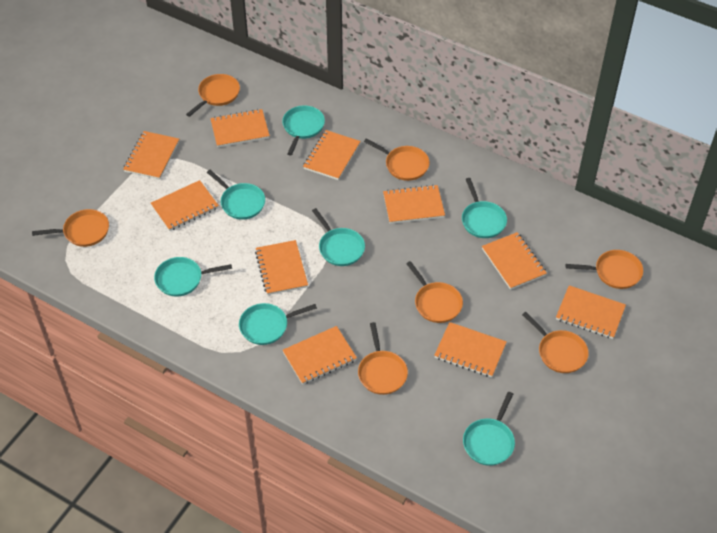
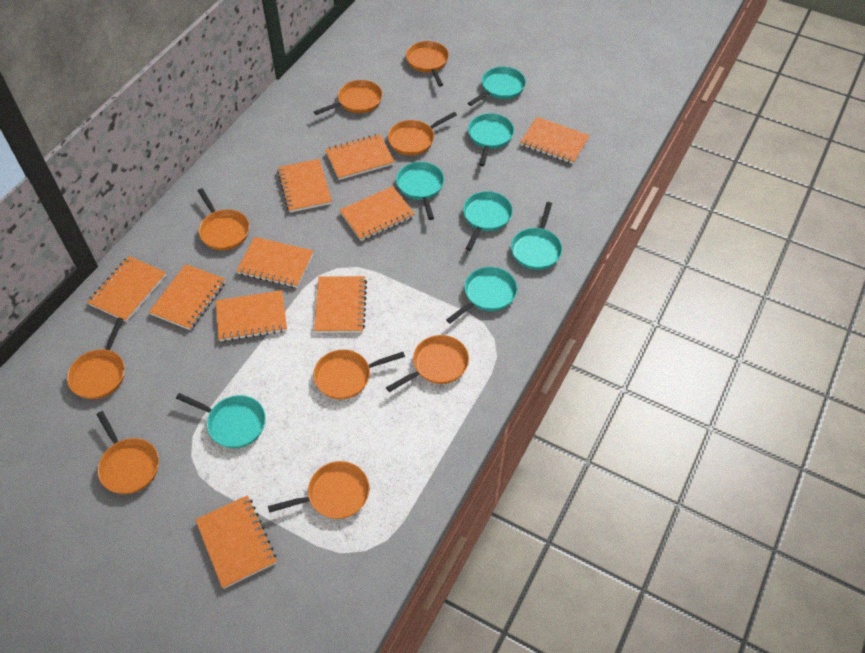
orange pan: 7 -> 9

